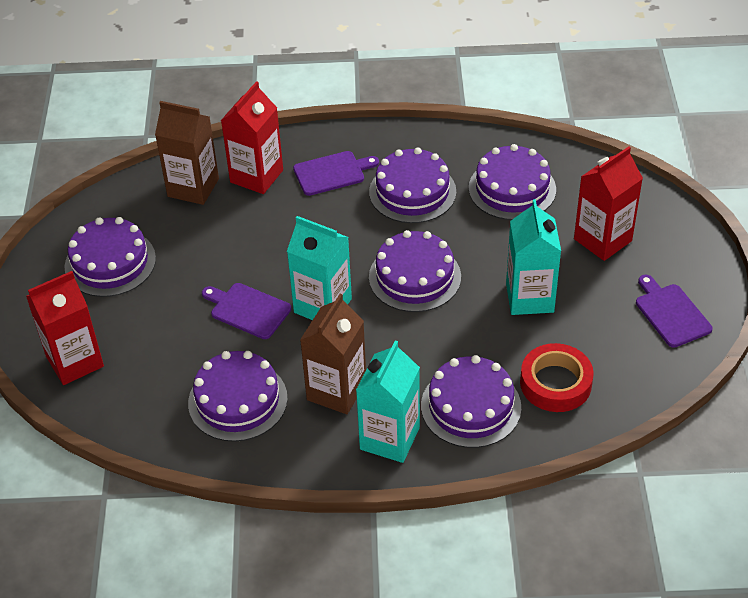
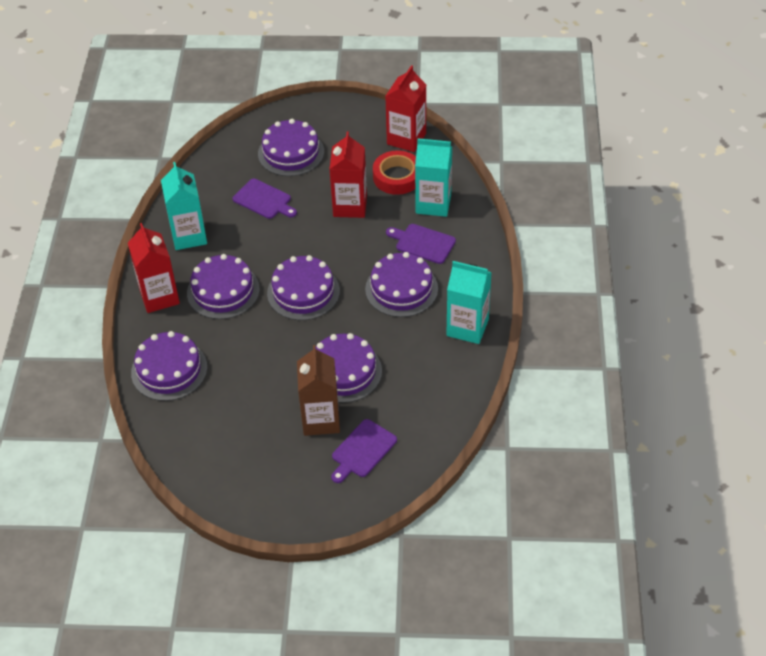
brown carton: 2 -> 1

